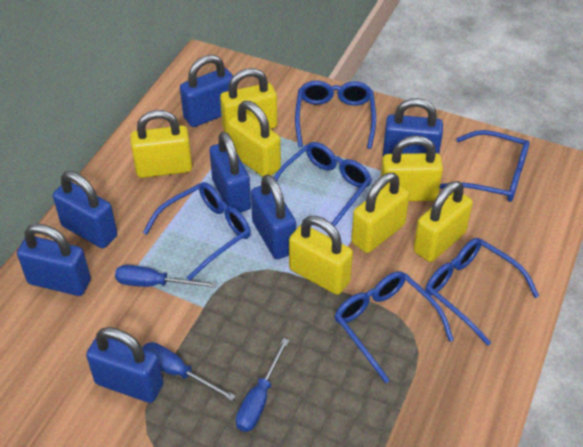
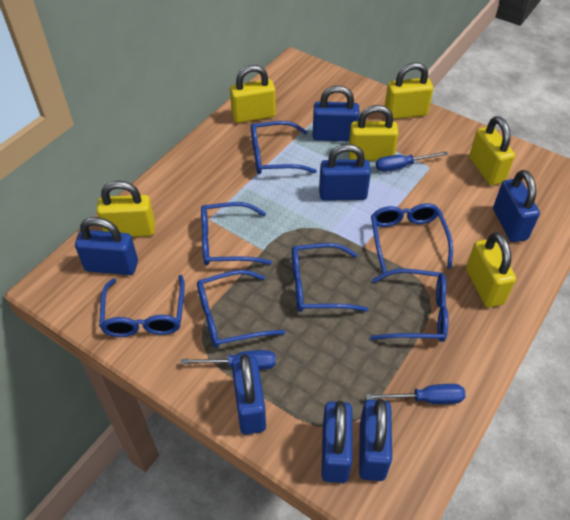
blue glasses: 6 -> 7
yellow padlock: 7 -> 6

